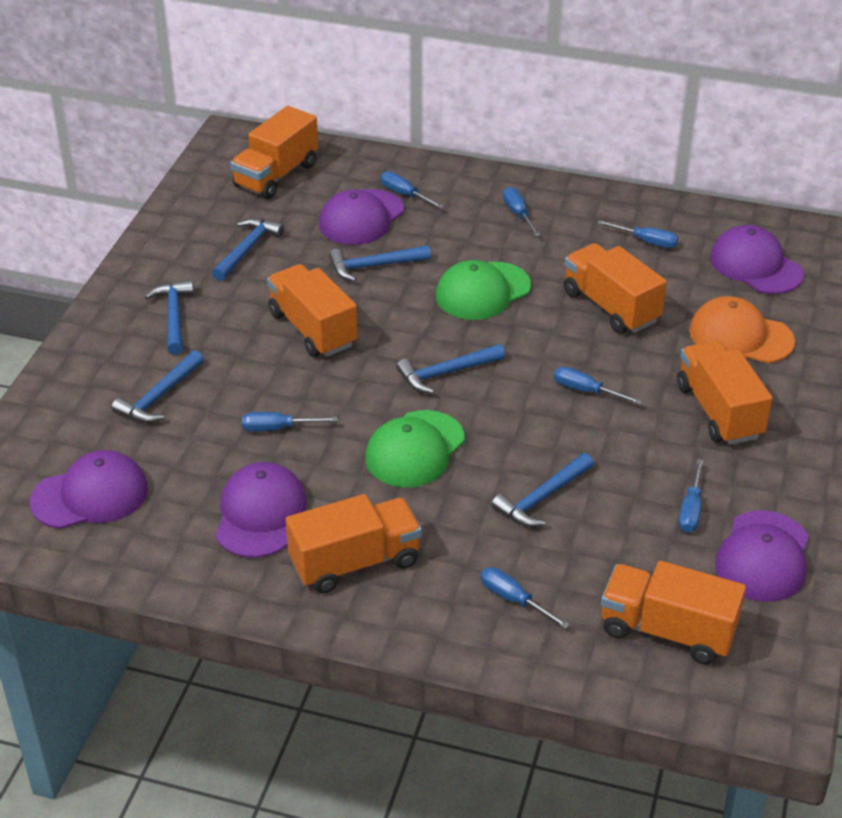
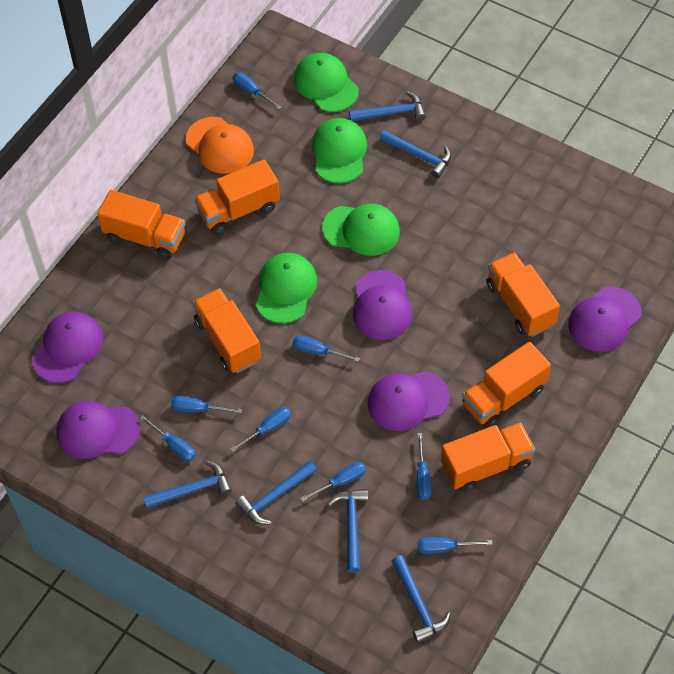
blue screwdriver: 7 -> 8
green cap: 2 -> 4

